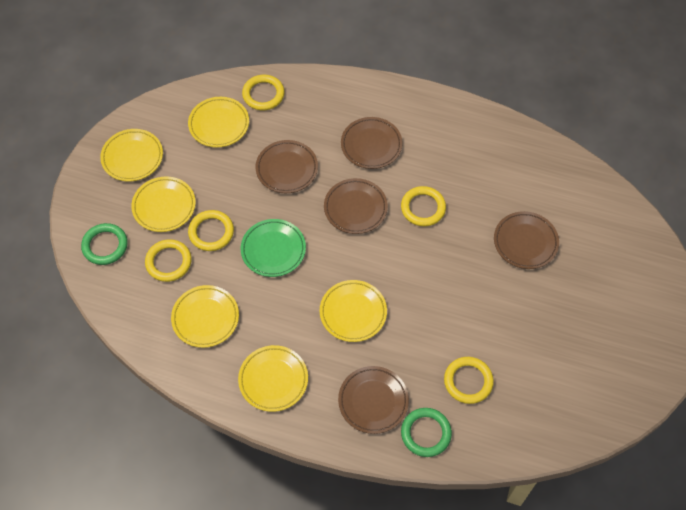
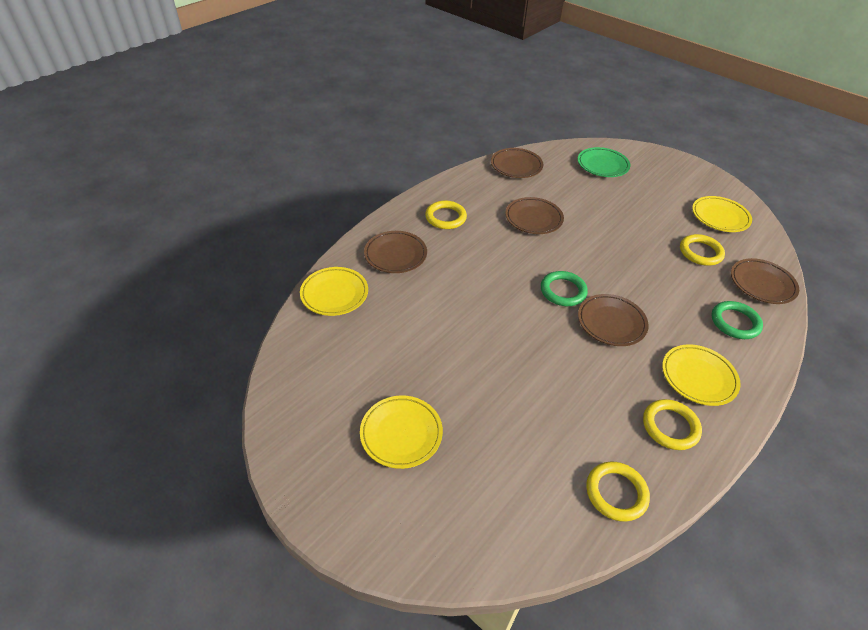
yellow plate: 6 -> 4
yellow ring: 5 -> 4

